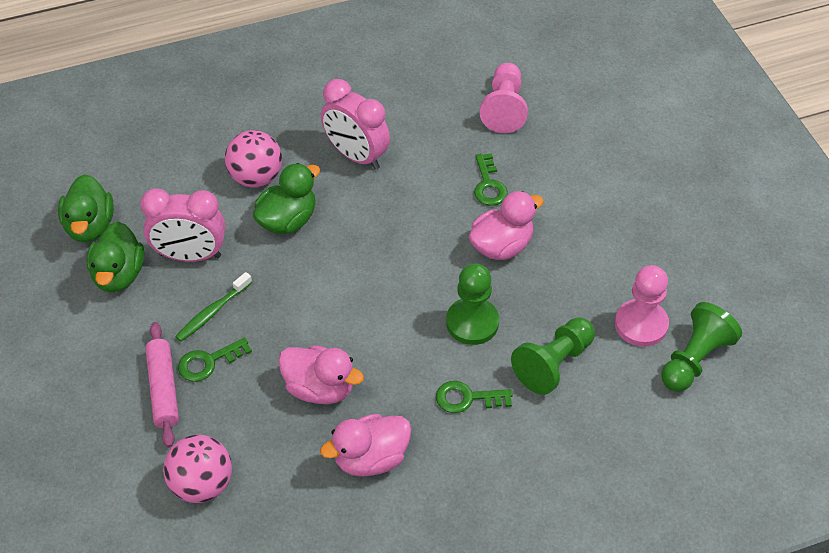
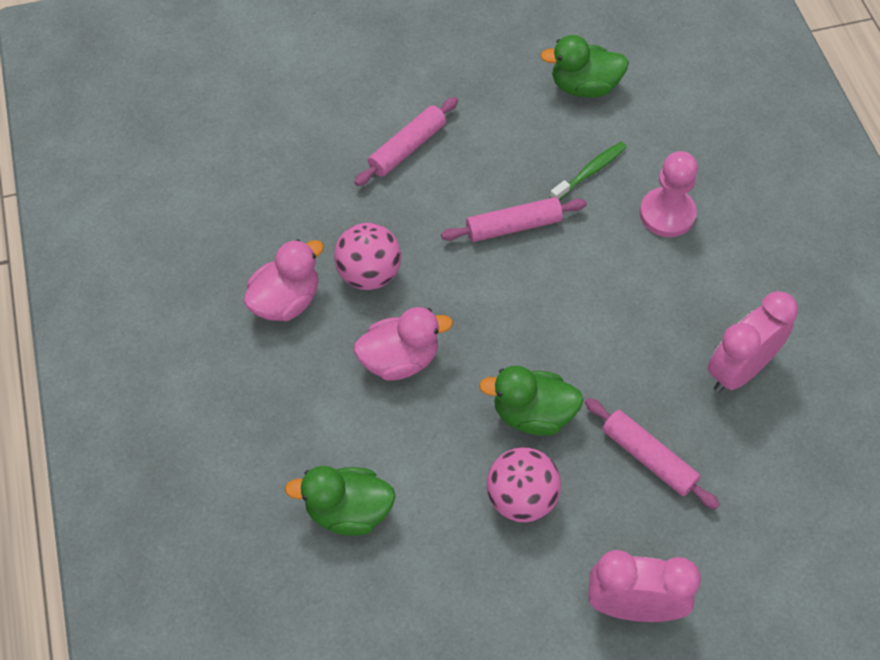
green key: 3 -> 0
green pawn: 3 -> 0
pink duck: 3 -> 2
pink pawn: 2 -> 1
pink rolling pin: 1 -> 3

